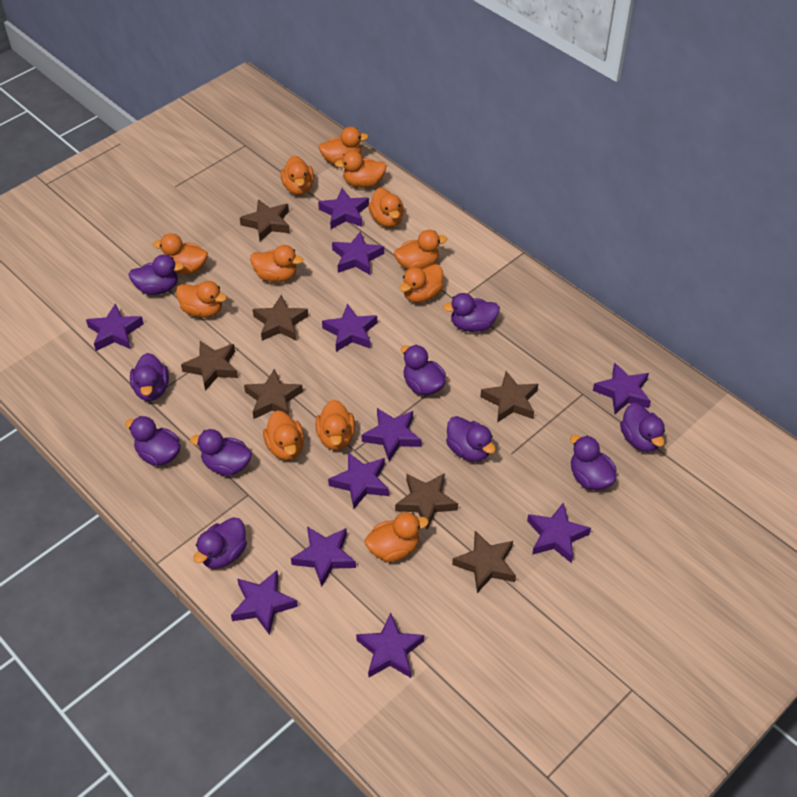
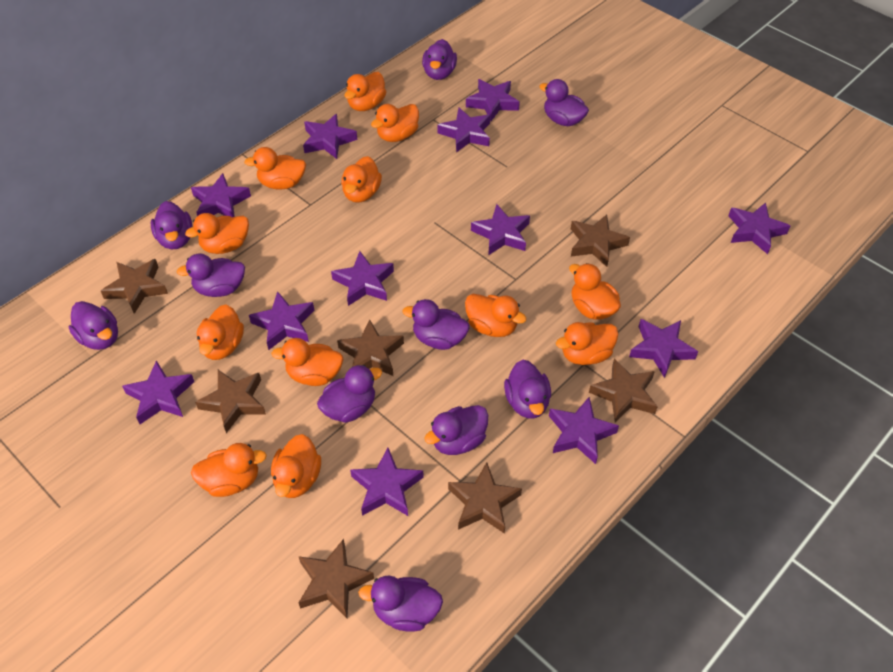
purple star: 11 -> 12

